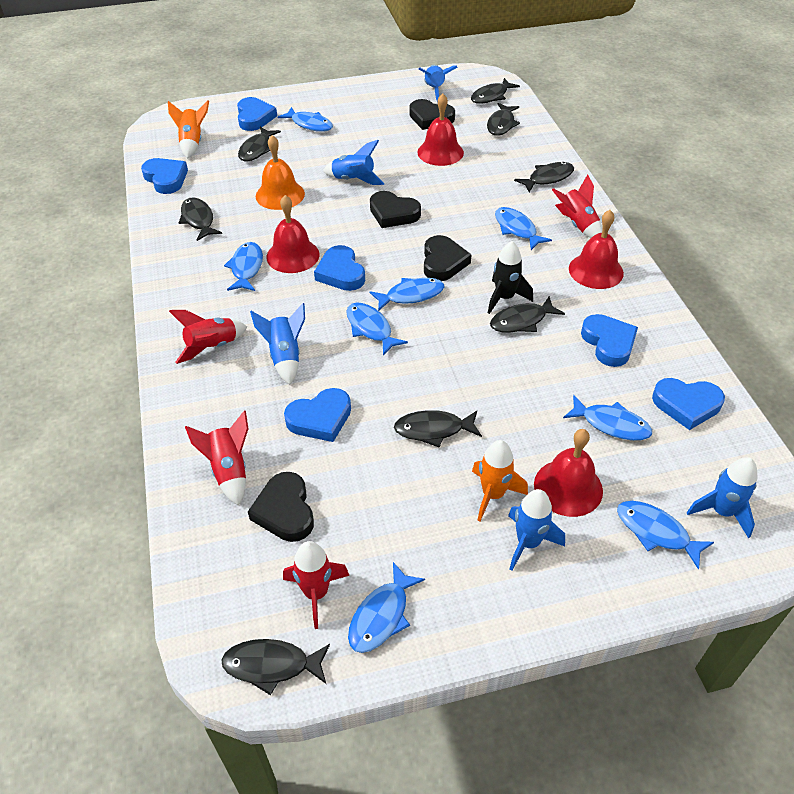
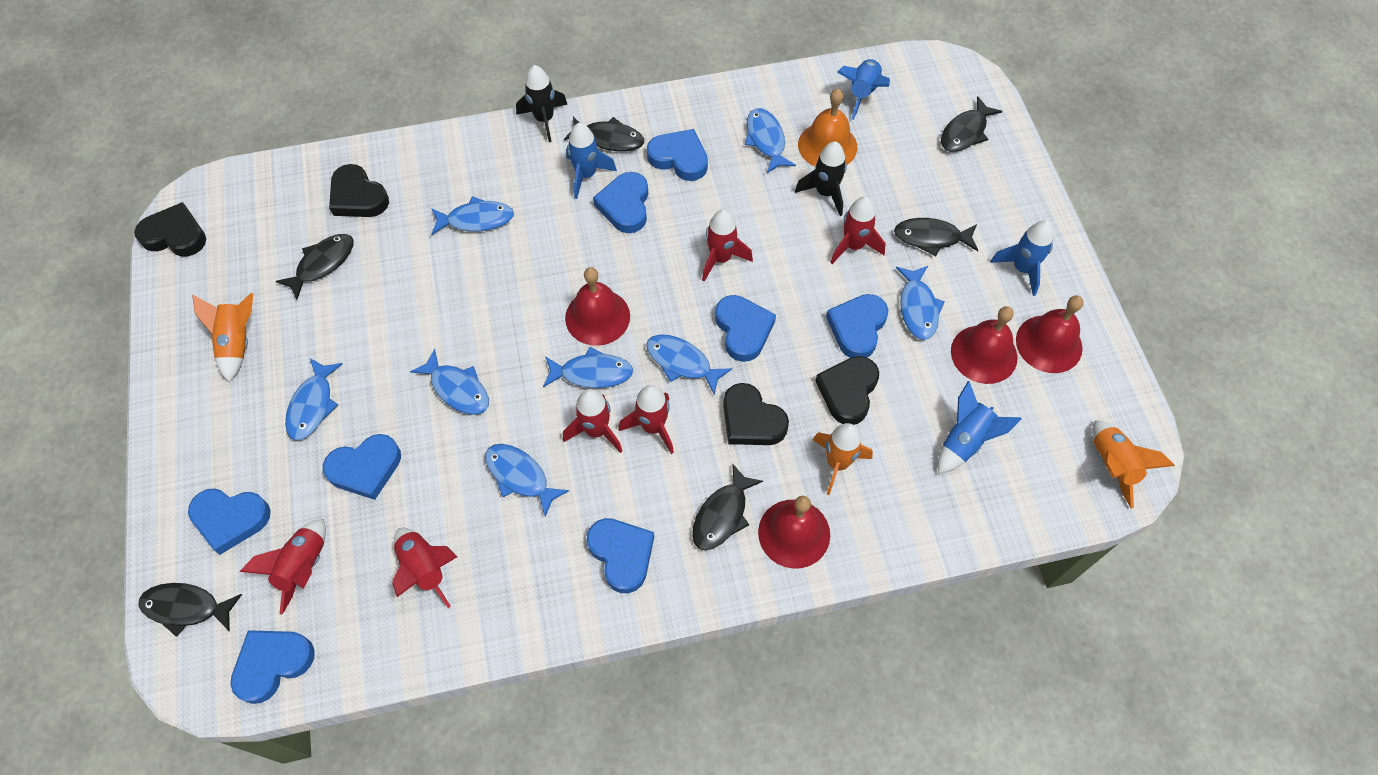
black fish: 8 -> 6
black rocket: 1 -> 2
blue heart: 6 -> 8
blue rocket: 5 -> 4
orange rocket: 2 -> 3
red rocket: 4 -> 6

